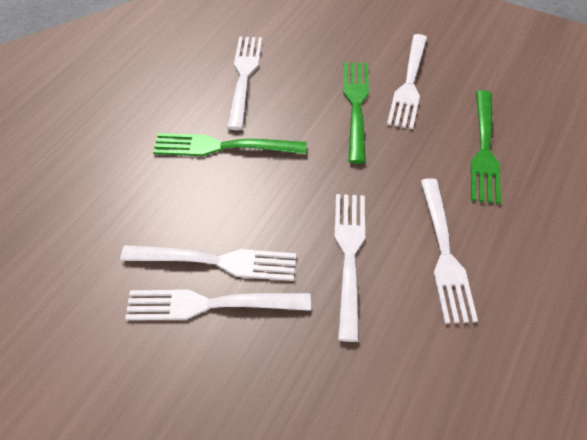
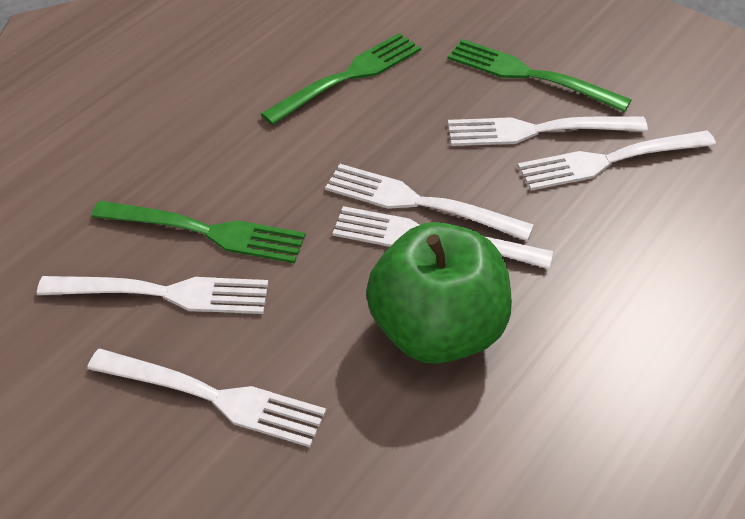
green apple: 0 -> 1

